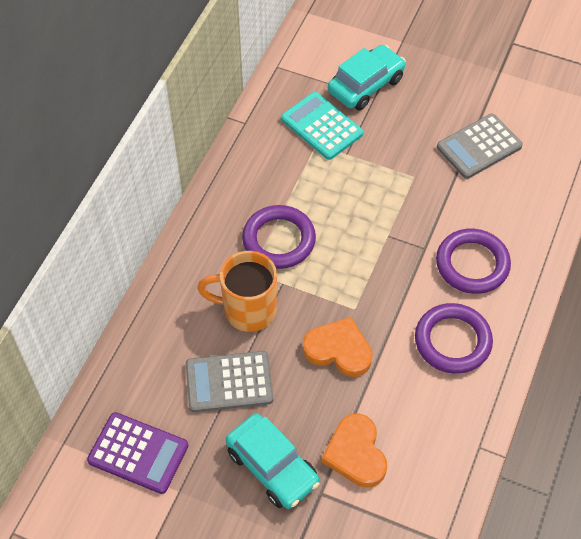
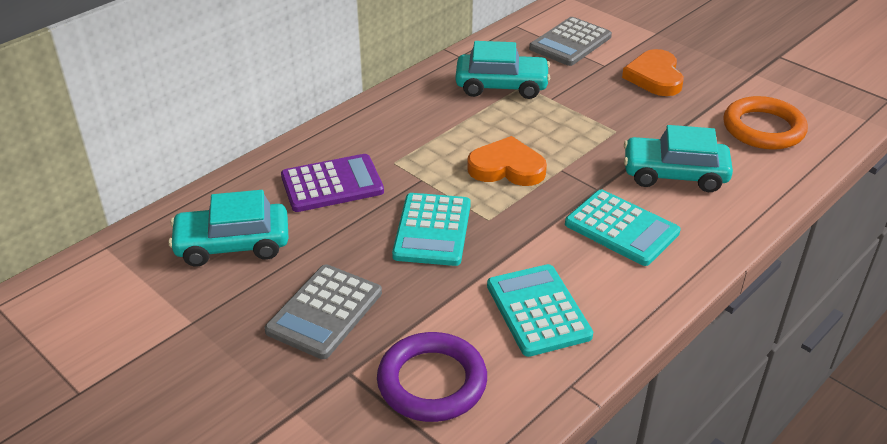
orange mug: 1 -> 0
orange ring: 0 -> 1
purple ring: 3 -> 1
turquoise calculator: 1 -> 3
turquoise car: 2 -> 3

